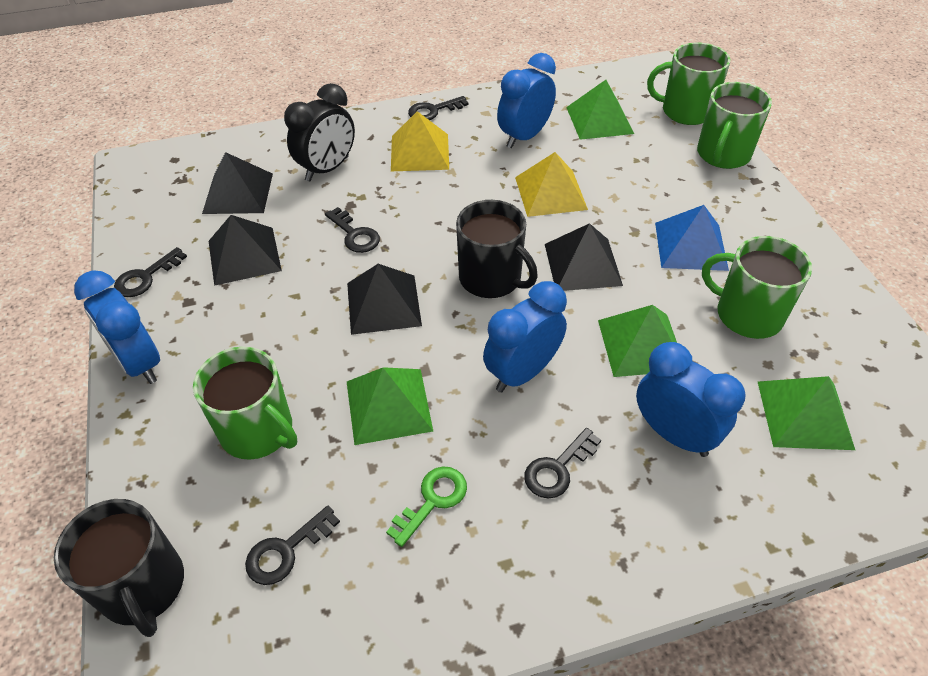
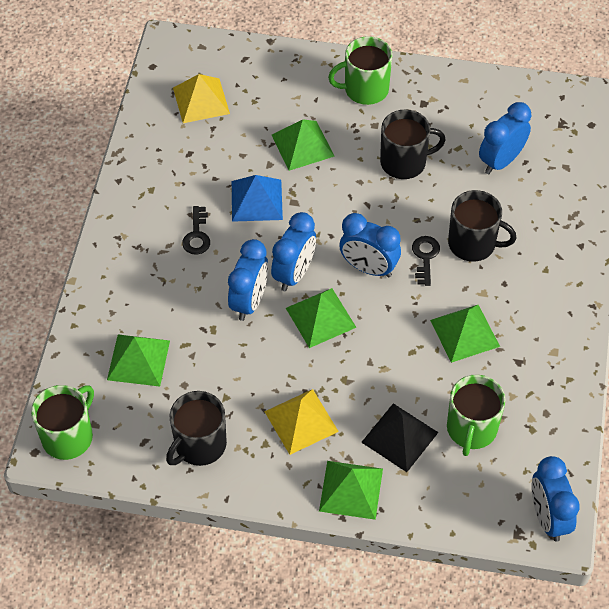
black clock: 1 -> 0
black key: 5 -> 2
black mug: 2 -> 3
black pyramid: 4 -> 1
blue clock: 4 -> 5
green key: 1 -> 0
green mug: 4 -> 3
green pyramid: 4 -> 5

